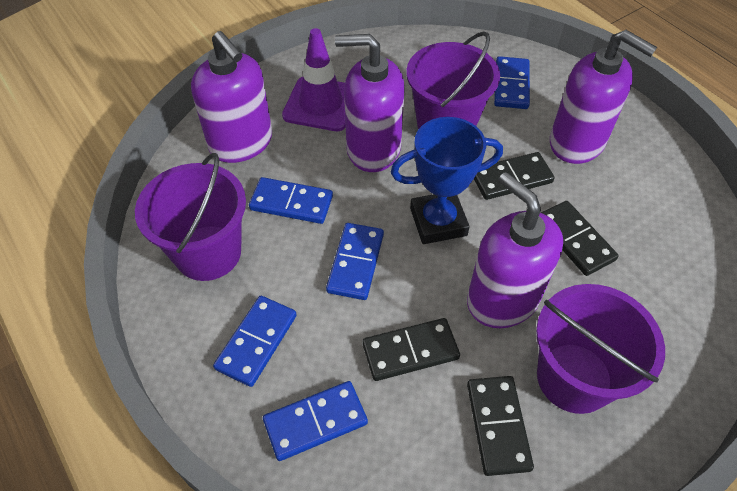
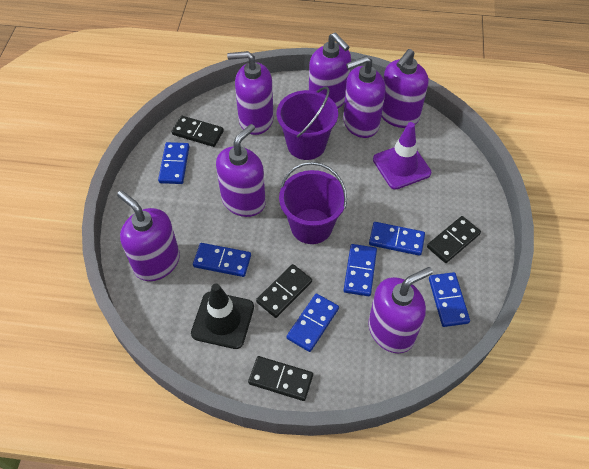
black traffic cone: 0 -> 1
blue domino: 5 -> 6
blue trophy: 1 -> 0
purple bucket: 3 -> 2
purple soap dispenser: 4 -> 7

